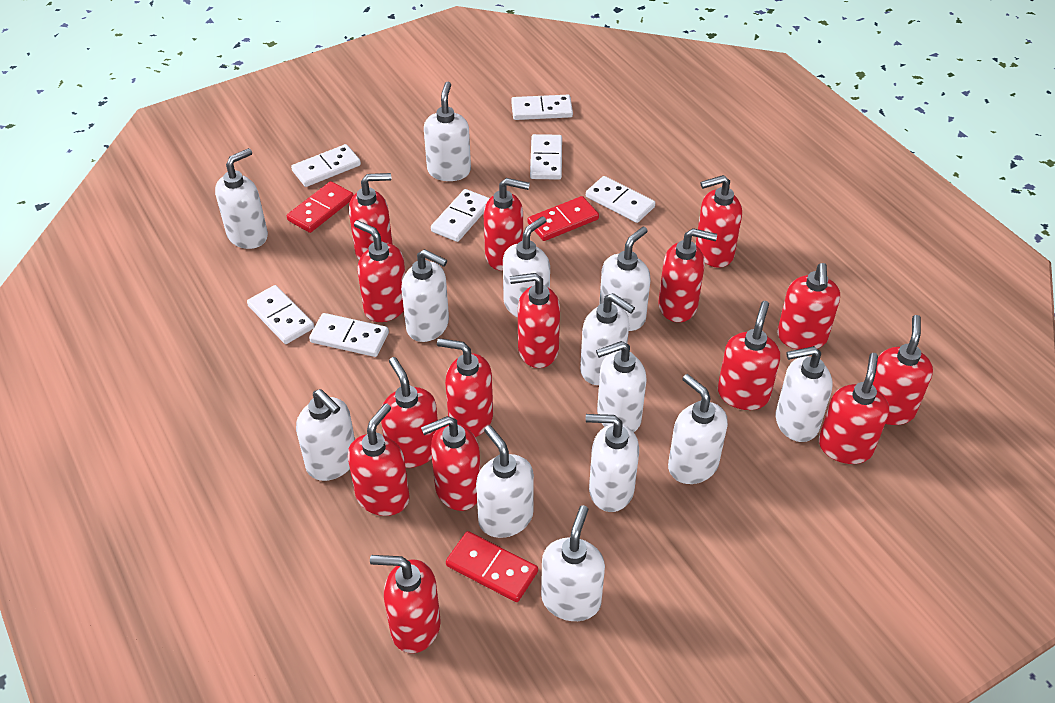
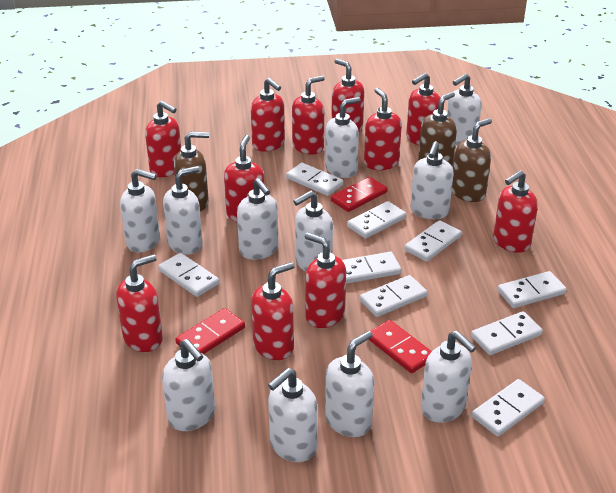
brown soap dispenser: 0 -> 3
red soap dispenser: 15 -> 11
white domino: 7 -> 9
white soap dispenser: 13 -> 11

